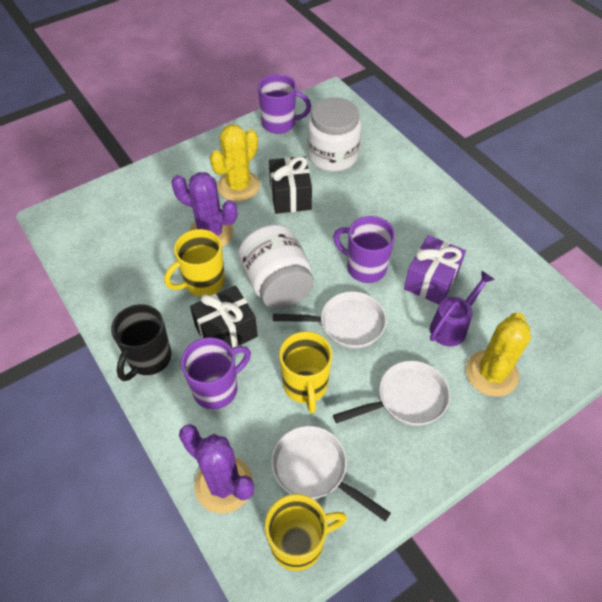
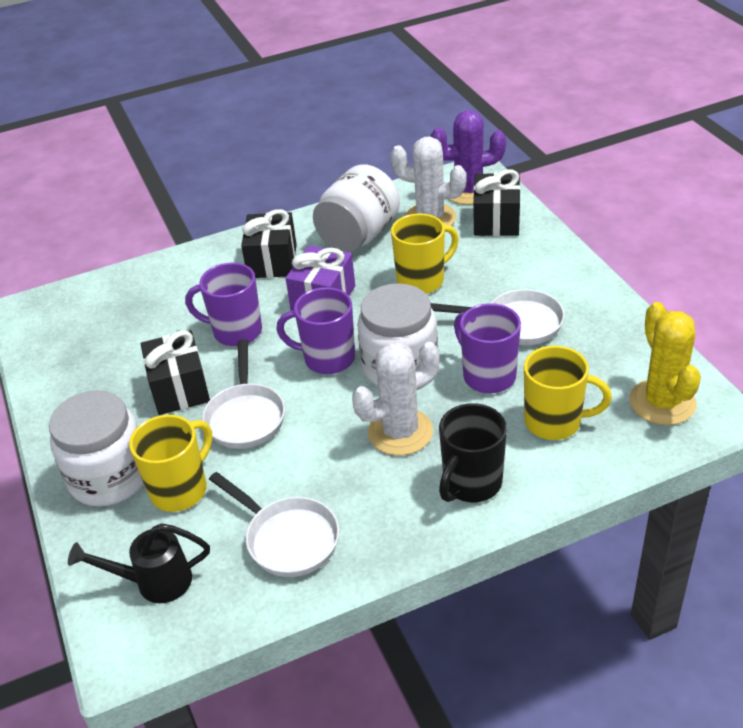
black gift: 2 -> 3
black watering can: 0 -> 1
purple cactus: 2 -> 1
purple watering can: 1 -> 0
white cactus: 0 -> 2
white jar: 2 -> 3
yellow cactus: 2 -> 1

